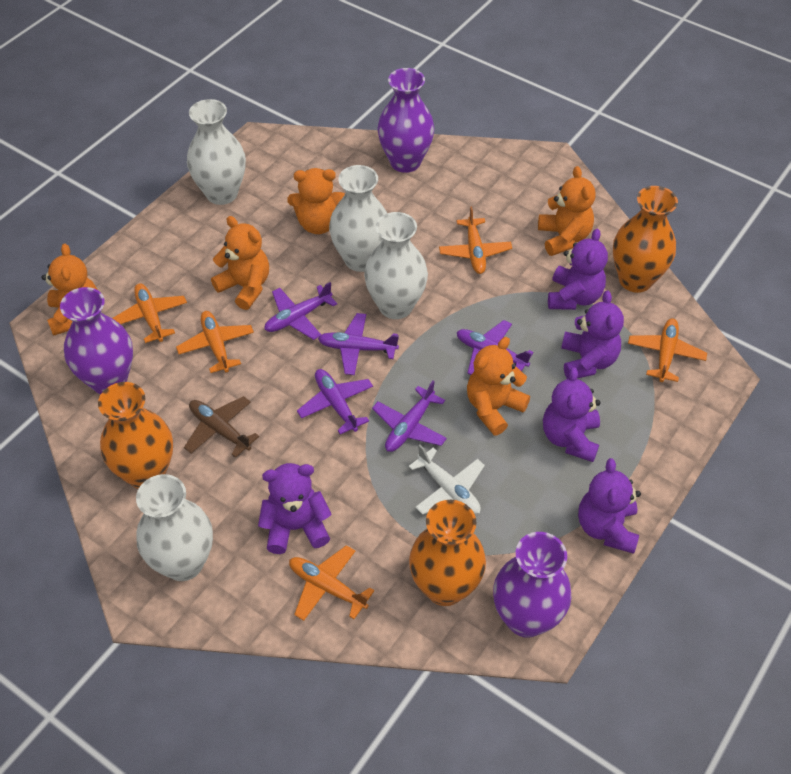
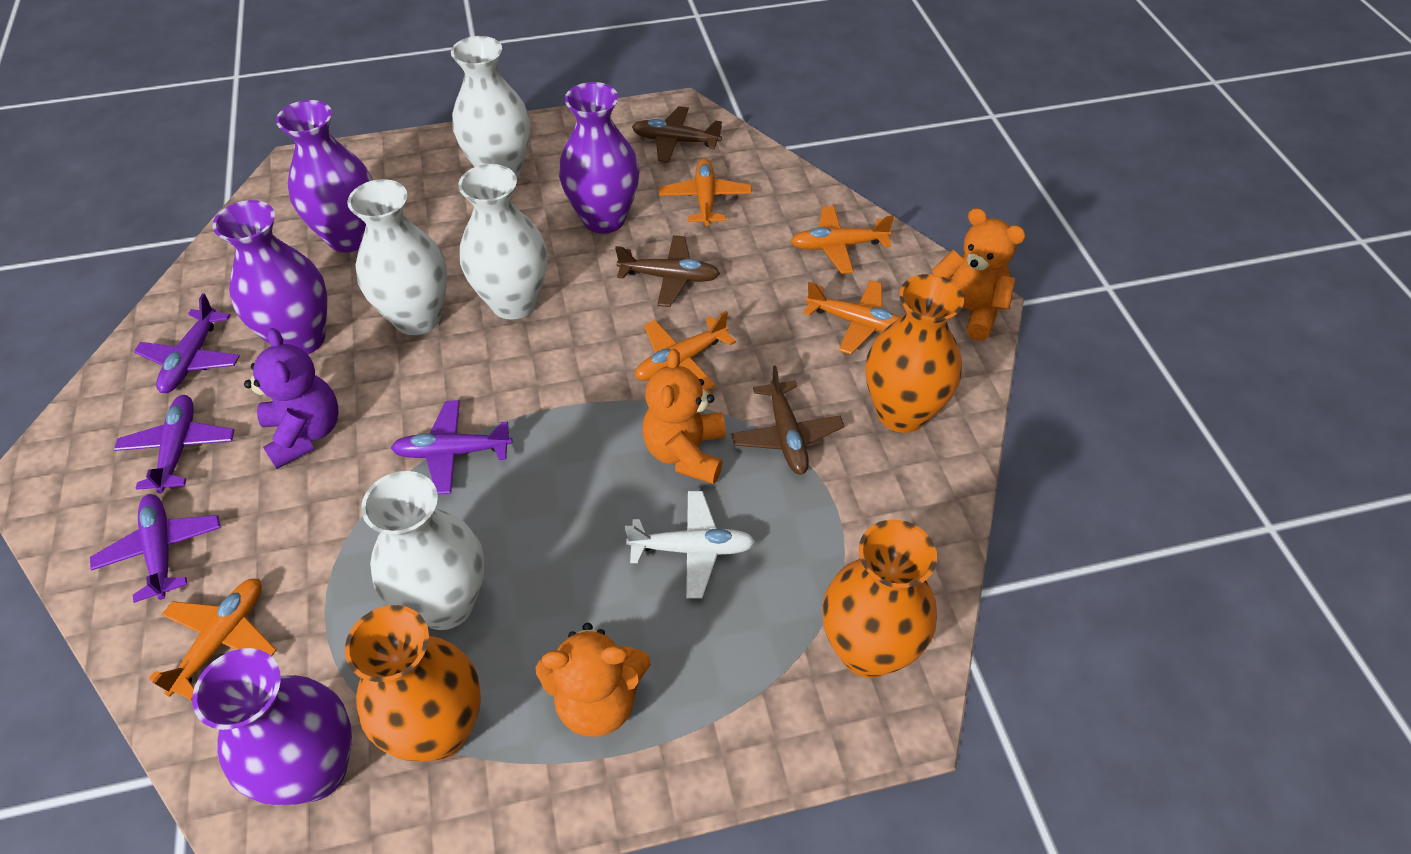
brown plane: 1 -> 3
orange teddy bear: 5 -> 3
purple plane: 5 -> 4
purple teddy bear: 5 -> 1
purple vase: 3 -> 4

